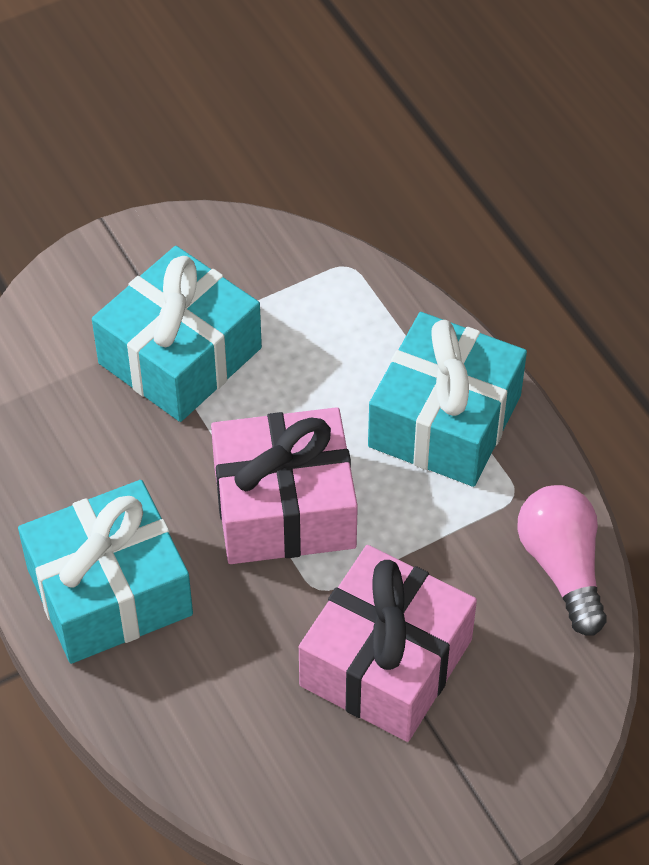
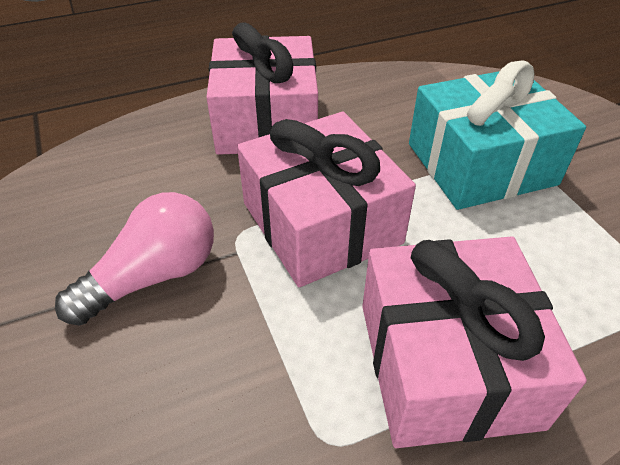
pink gift: 2 -> 3
turquoise gift: 3 -> 1

